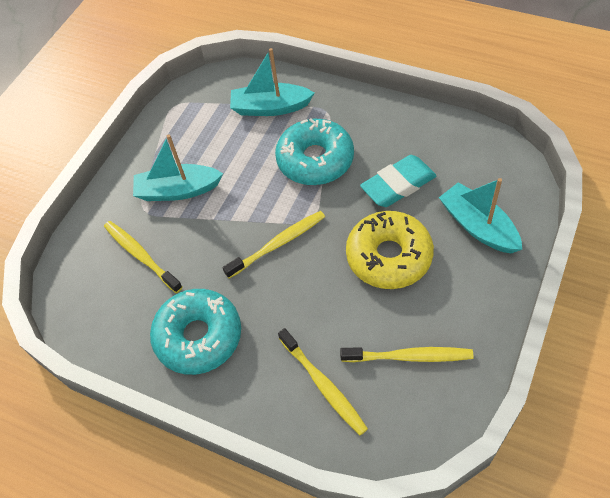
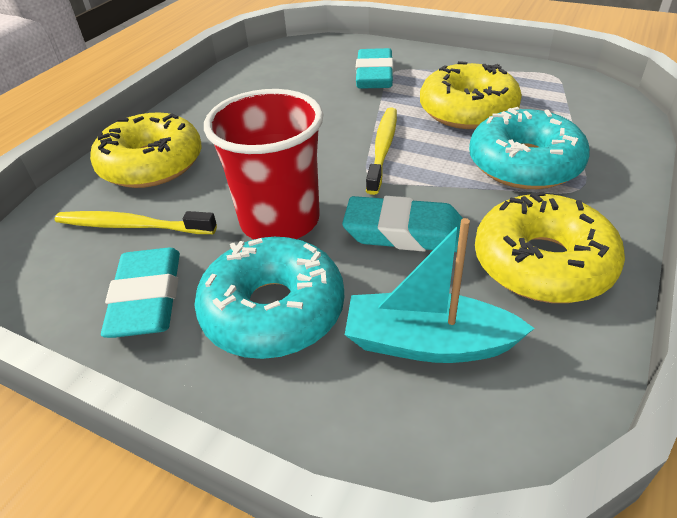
red cup: 0 -> 1
turquoise boat: 3 -> 1
turquoise eraser: 1 -> 3
yellow donut: 1 -> 3
yellow toothbrush: 4 -> 2

